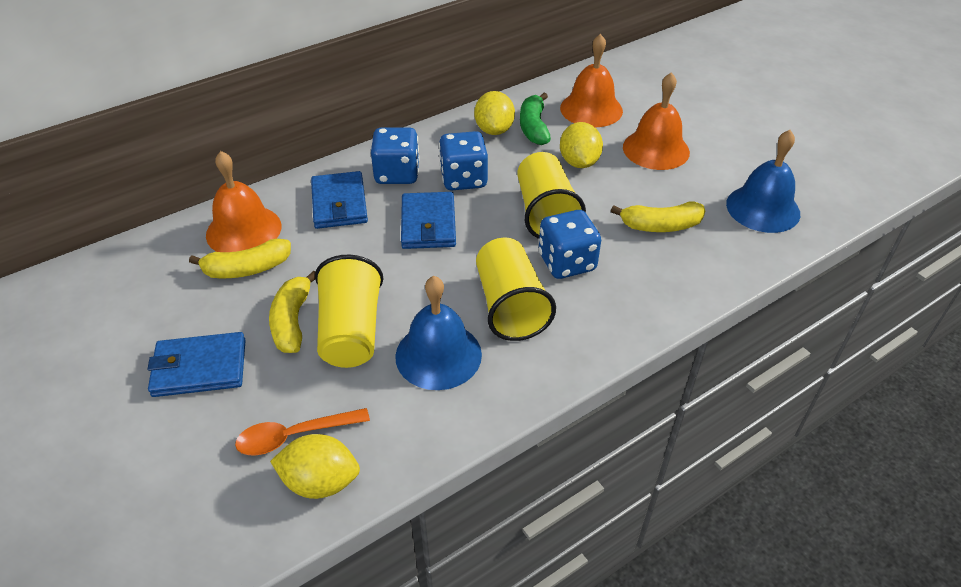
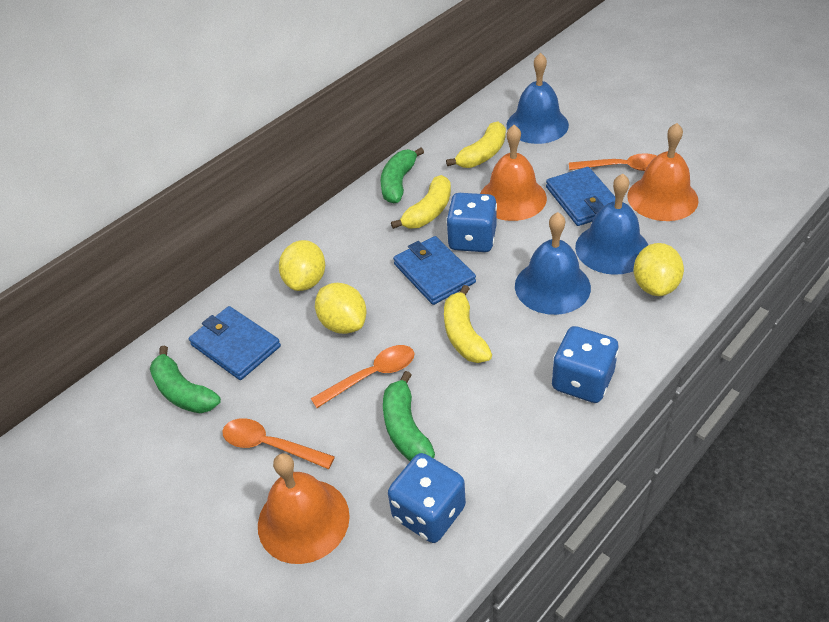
blue bell: 2 -> 3
green banana: 1 -> 3
orange spoon: 1 -> 3
yellow cup: 3 -> 0

